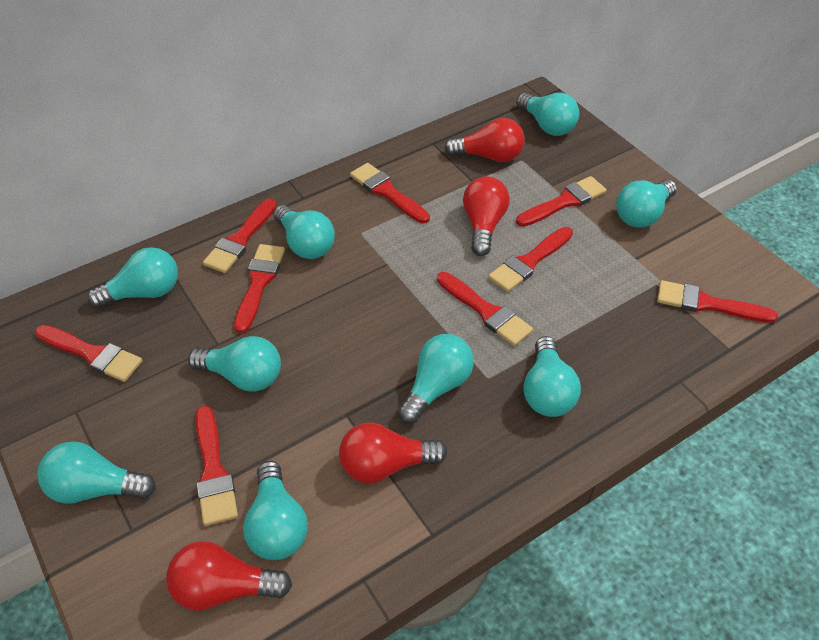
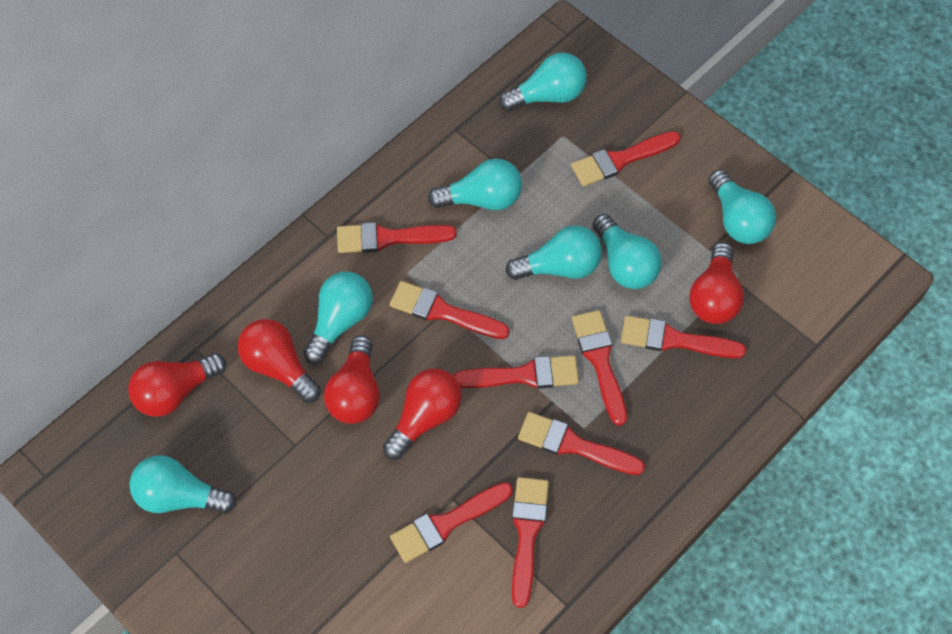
red light bulb: 4 -> 5
turquoise light bulb: 9 -> 7

